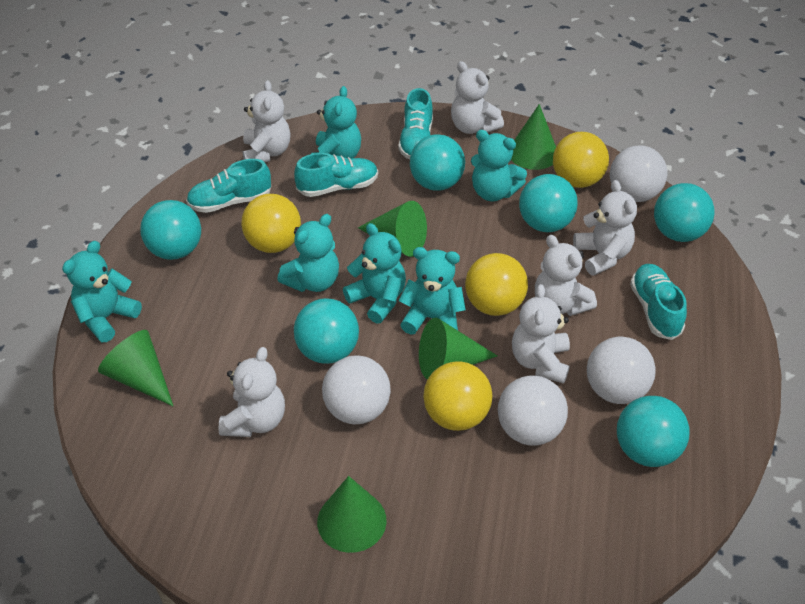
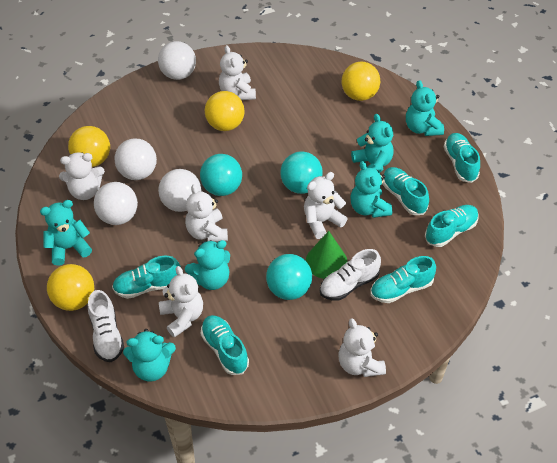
green cone: 5 -> 1
turquoise ball: 6 -> 3
turquoise shoe: 4 -> 6
white shoe: 0 -> 2

